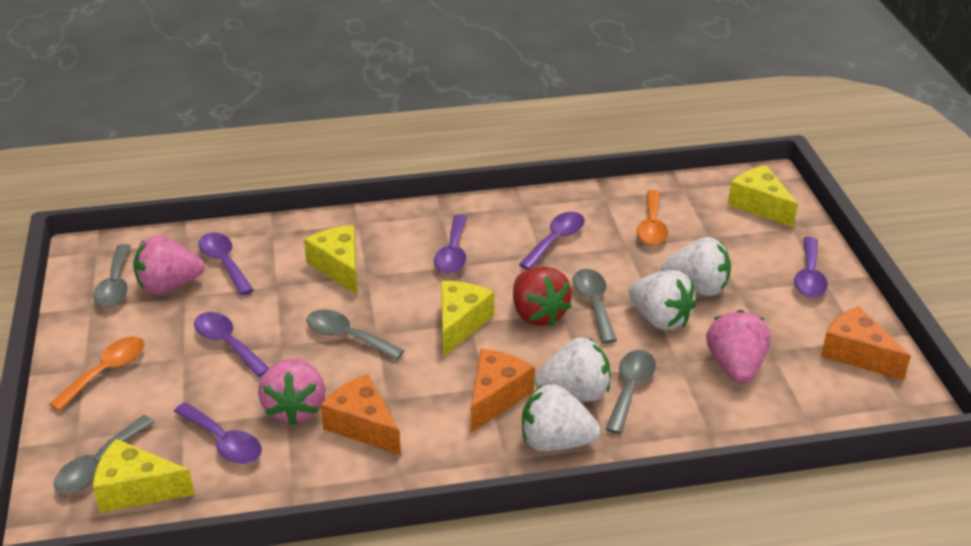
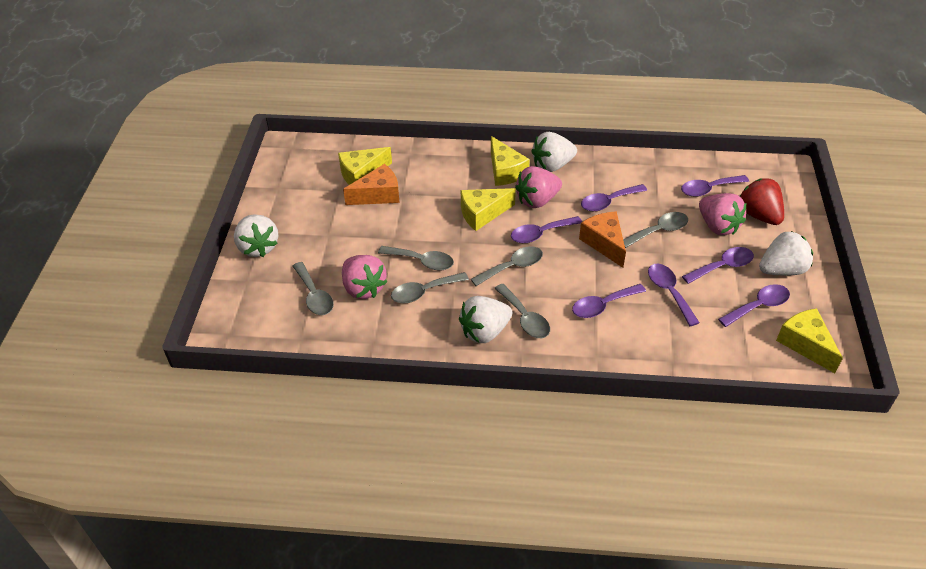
grey spoon: 5 -> 6
orange cheese: 3 -> 2
orange spoon: 2 -> 0
purple spoon: 6 -> 7

